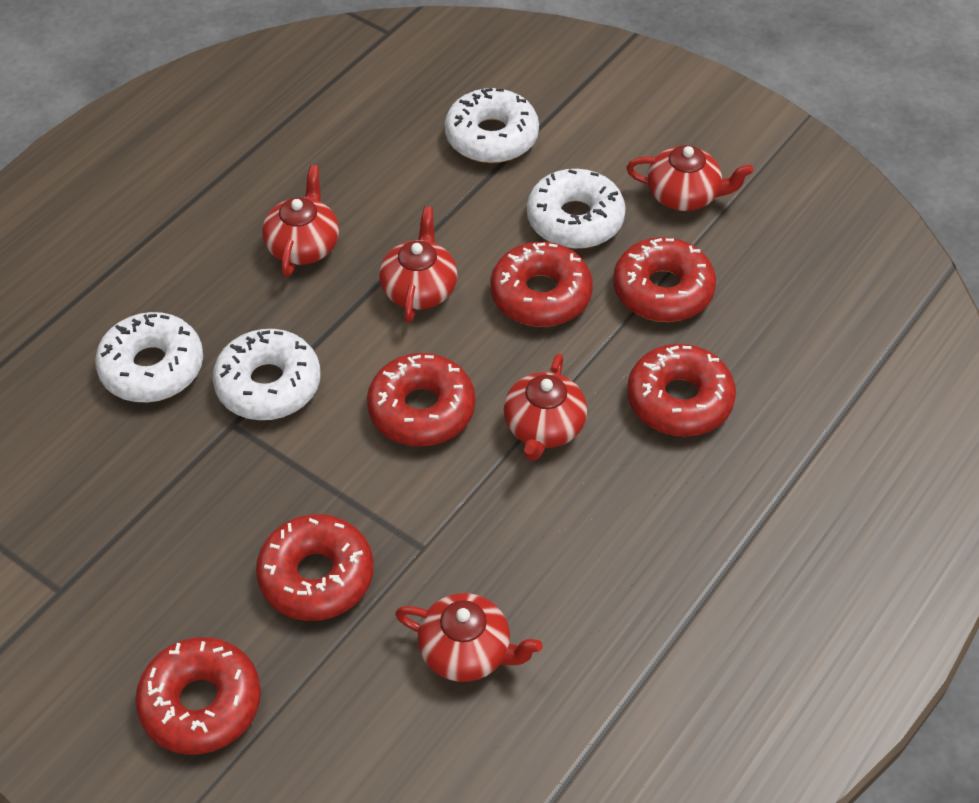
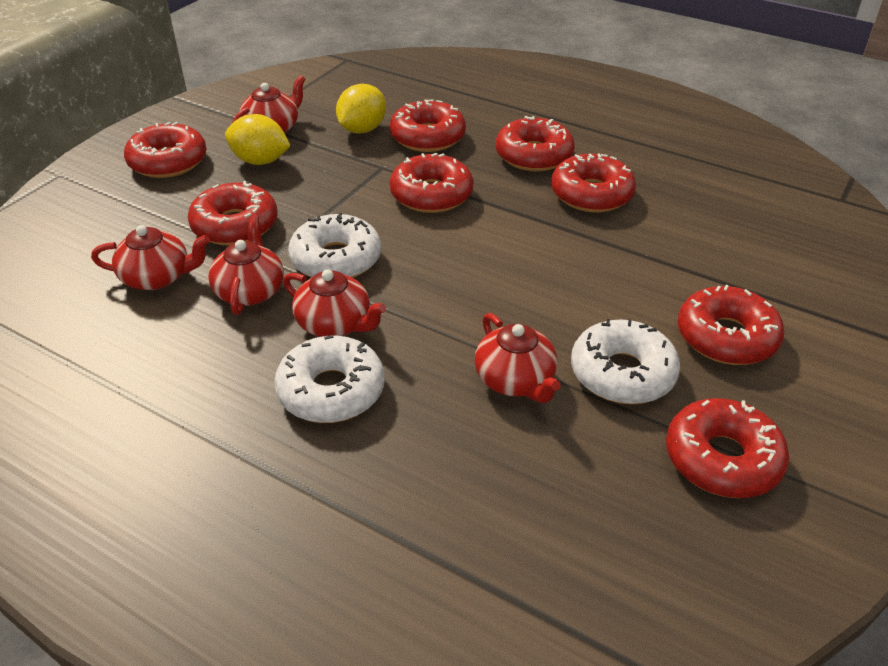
red donut: 6 -> 8
white donut: 4 -> 3
yellow lemon: 0 -> 2

